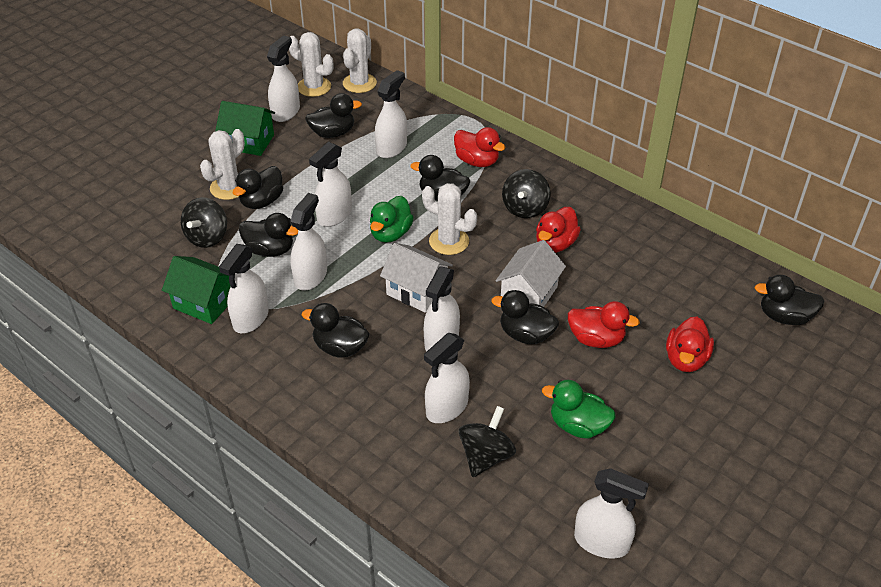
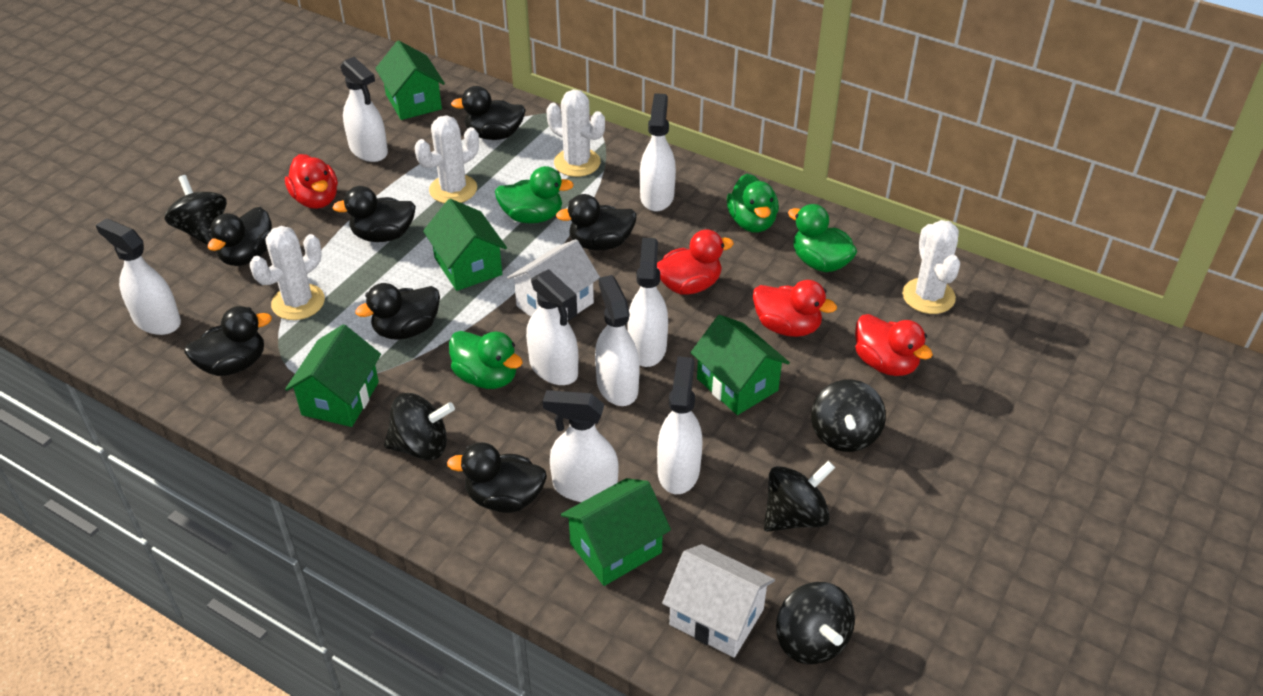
black spinning top: 3 -> 5
green duck: 2 -> 4
green house: 2 -> 5

